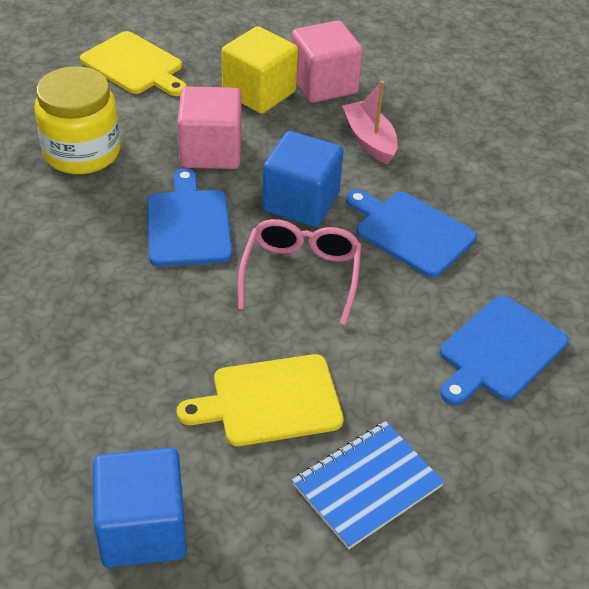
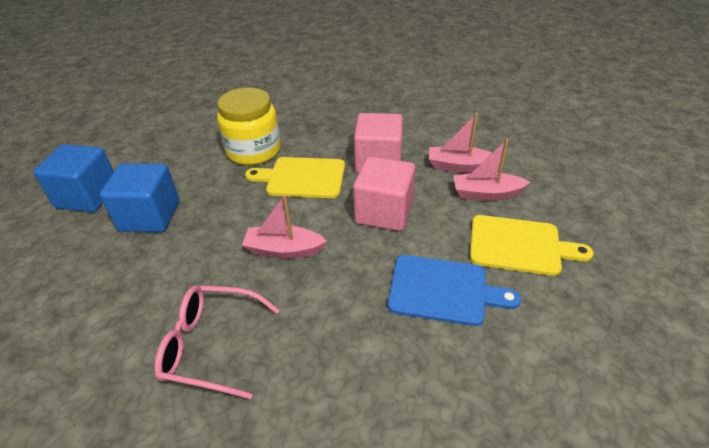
blue cutting board: 3 -> 1
blue notebook: 1 -> 0
pink boat: 1 -> 3
yellow cube: 1 -> 0

